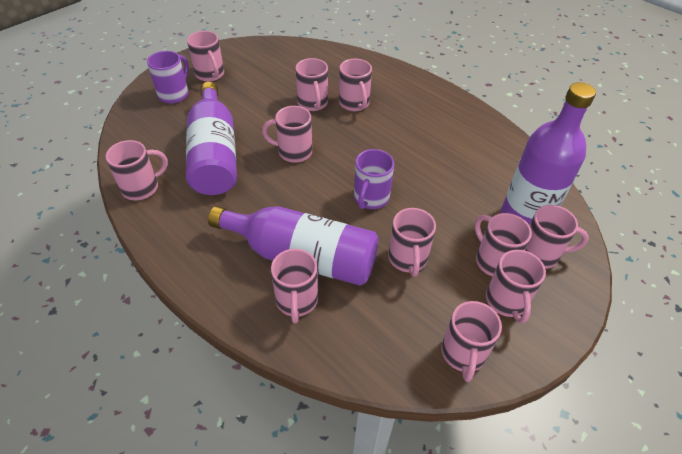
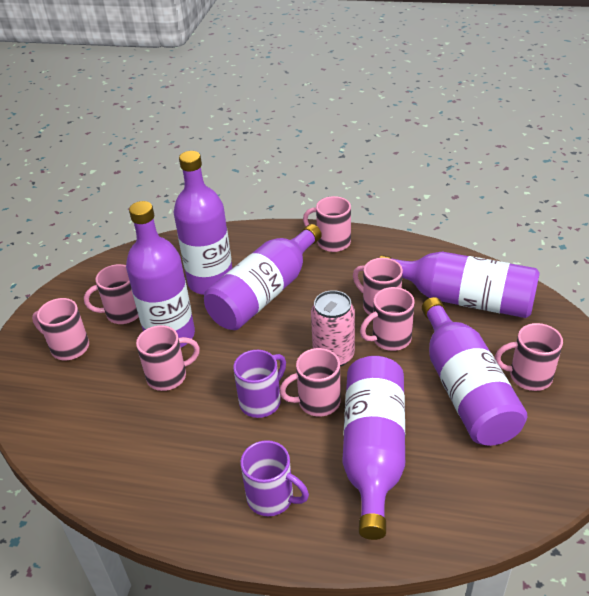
pink can: 0 -> 1
pink mug: 11 -> 8
purple bottle: 3 -> 6

